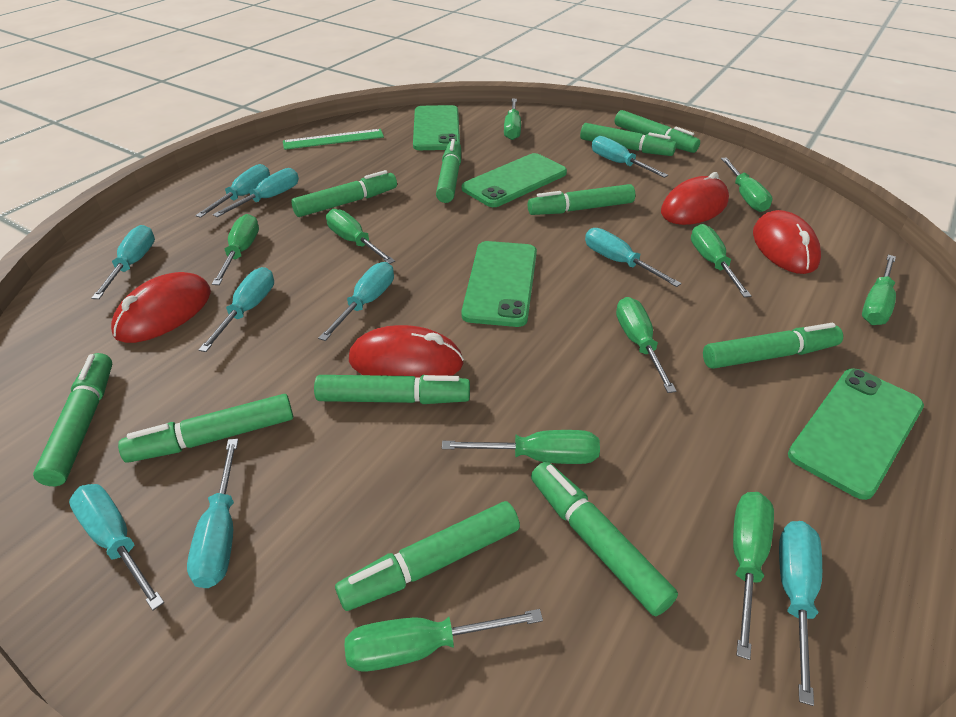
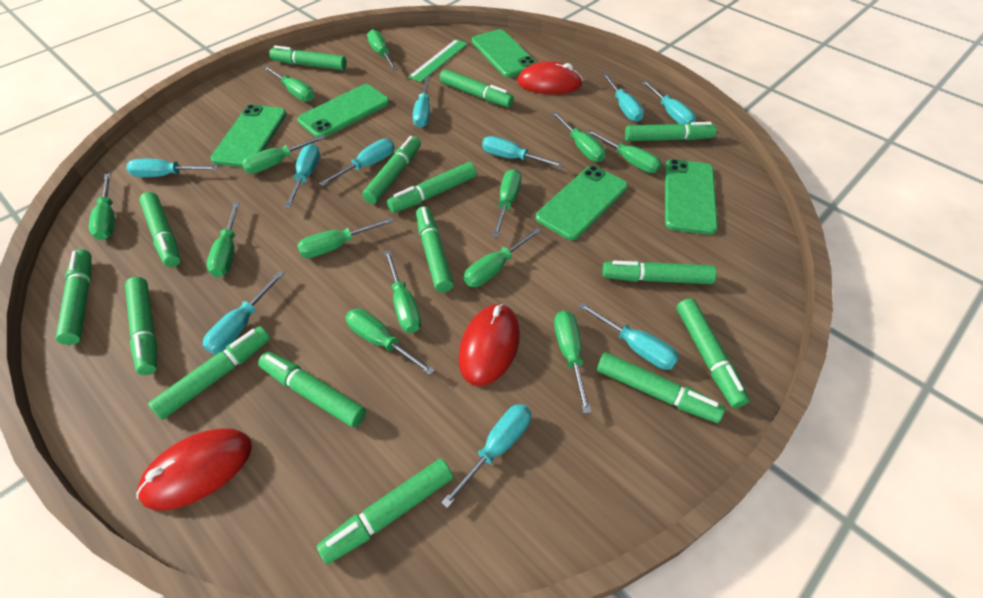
green marker: 11 -> 15
green phone: 4 -> 5
green screwdriver: 10 -> 13
red mouse: 4 -> 3

